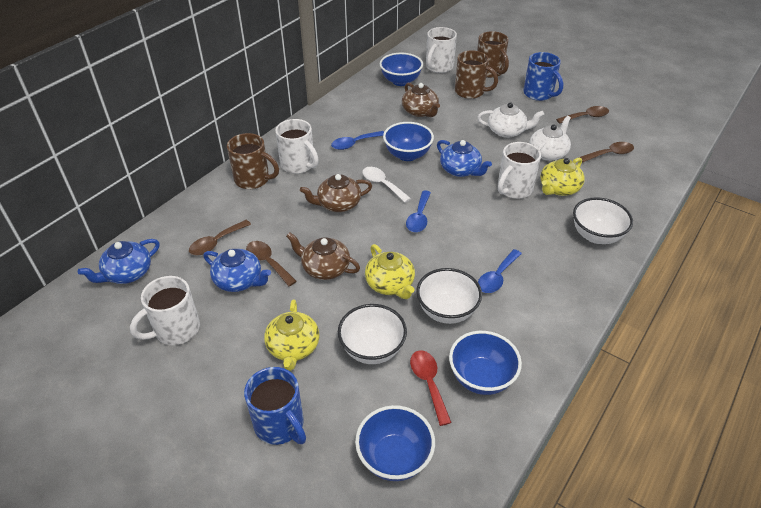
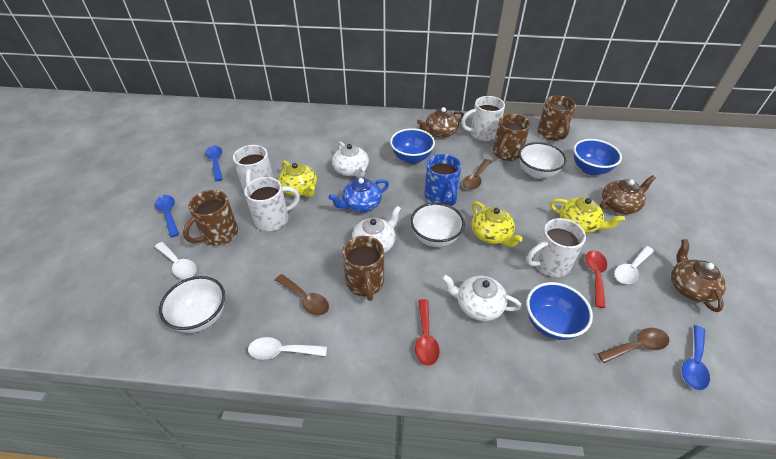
blue bowl: 4 -> 3
blue mug: 2 -> 1
blue teapot: 3 -> 1
brown mug: 3 -> 4
brown spoon: 4 -> 3
red spoon: 1 -> 2
white spoon: 1 -> 3
white teapot: 2 -> 3

